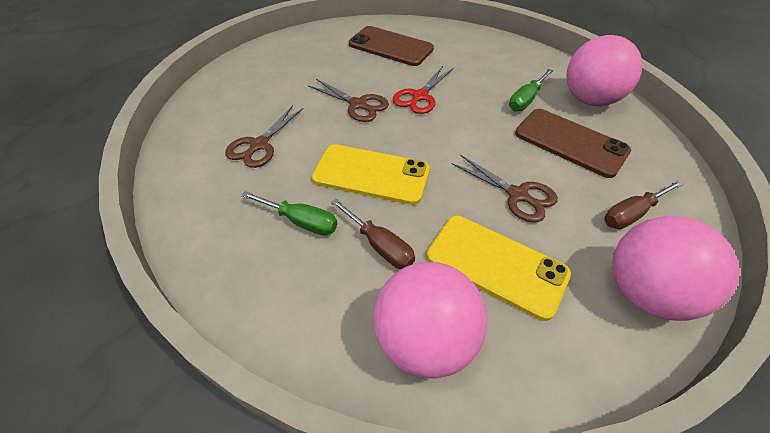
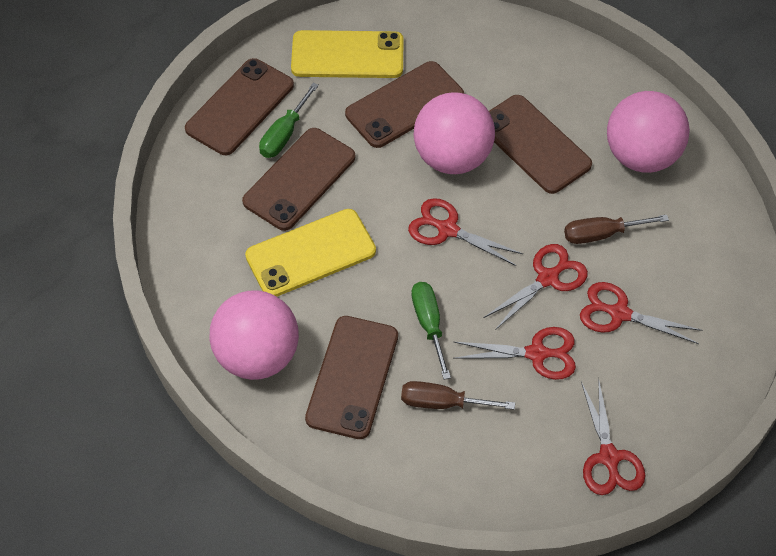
brown phone: 2 -> 5
brown scissors: 3 -> 0
red scissors: 1 -> 5

